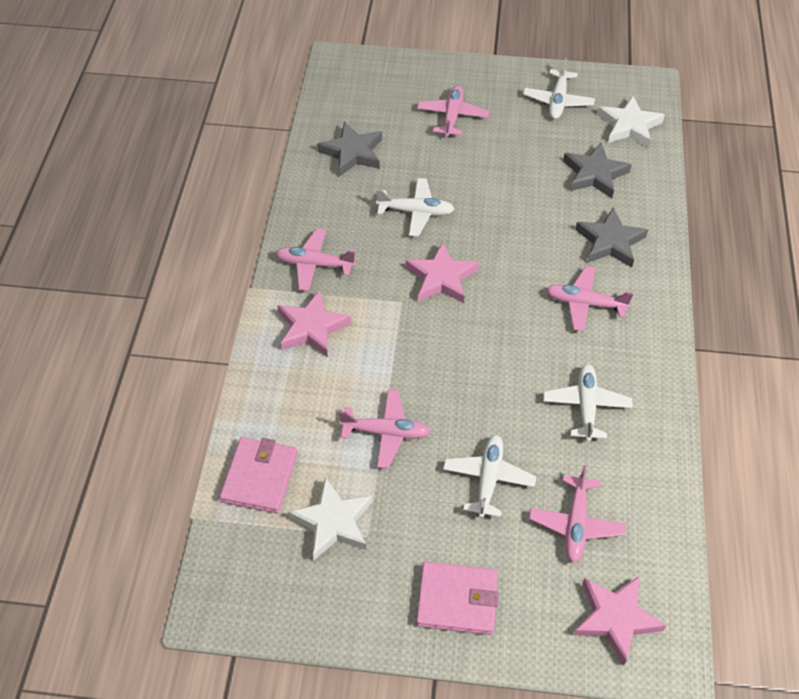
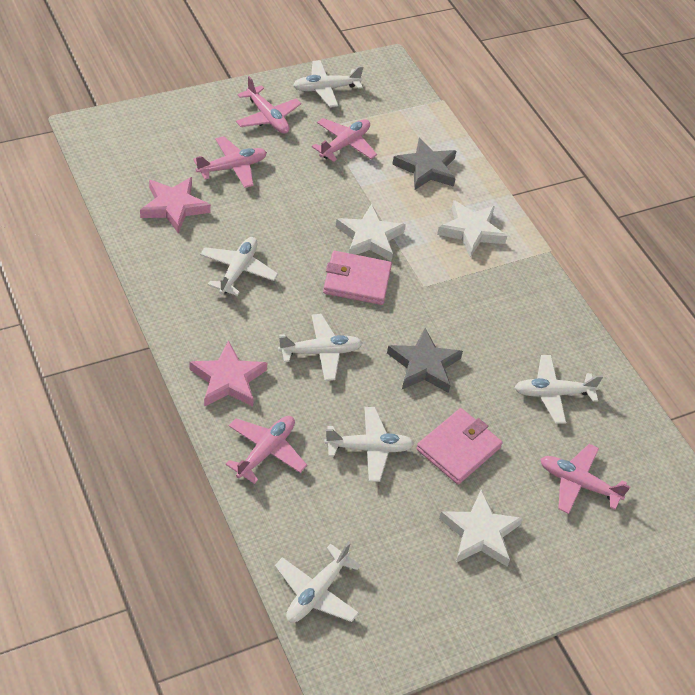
grey star: 3 -> 2
pink star: 3 -> 2
white plane: 4 -> 6
white star: 2 -> 3

